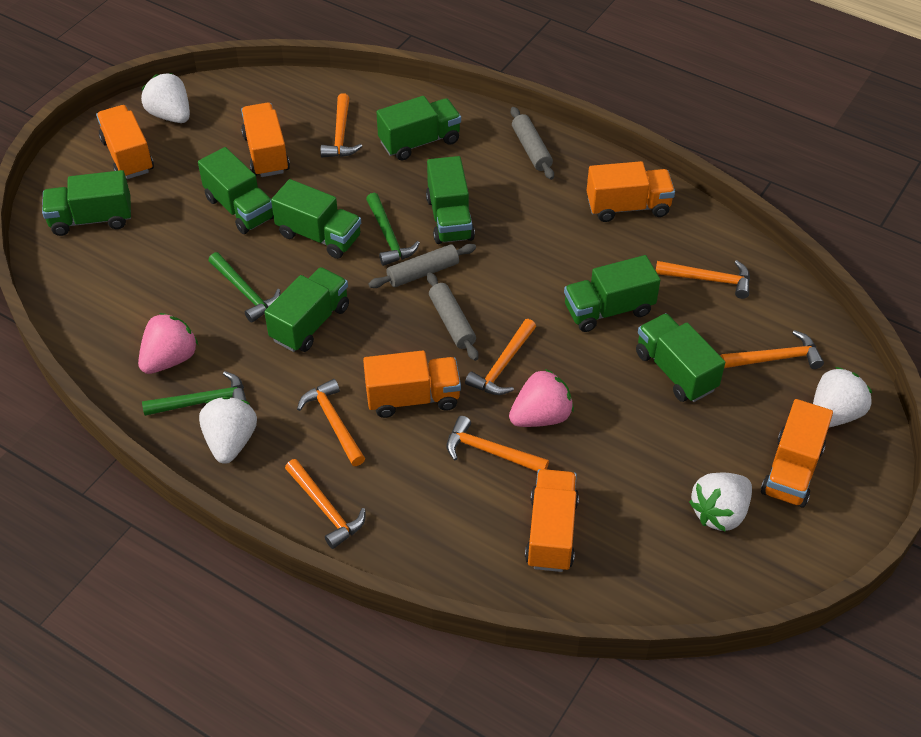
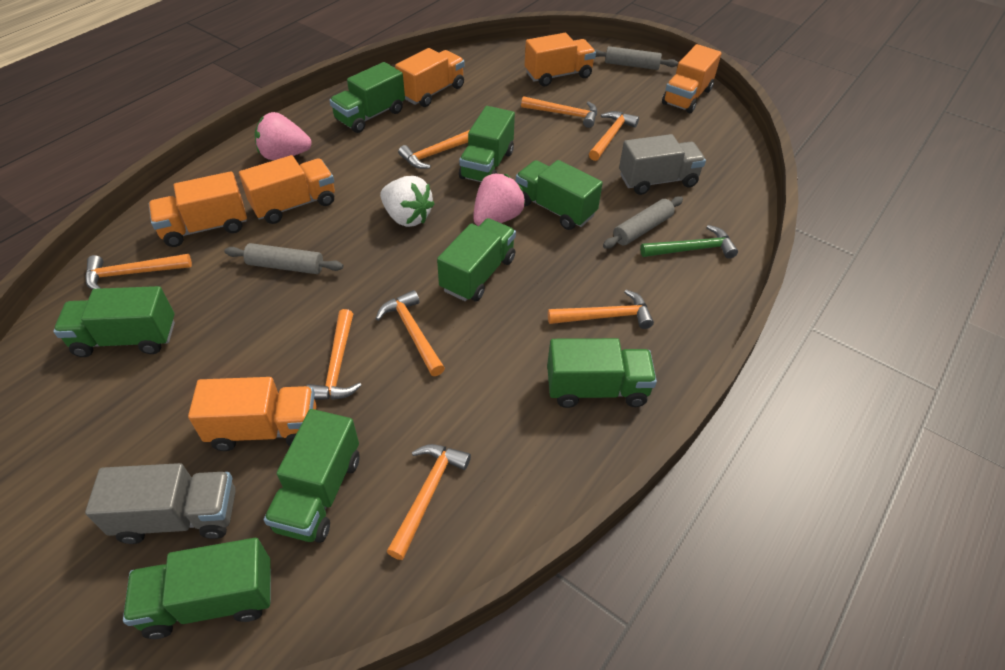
green hammer: 3 -> 1
grey truck: 0 -> 2
orange hammer: 7 -> 8
white strawberry: 4 -> 1

